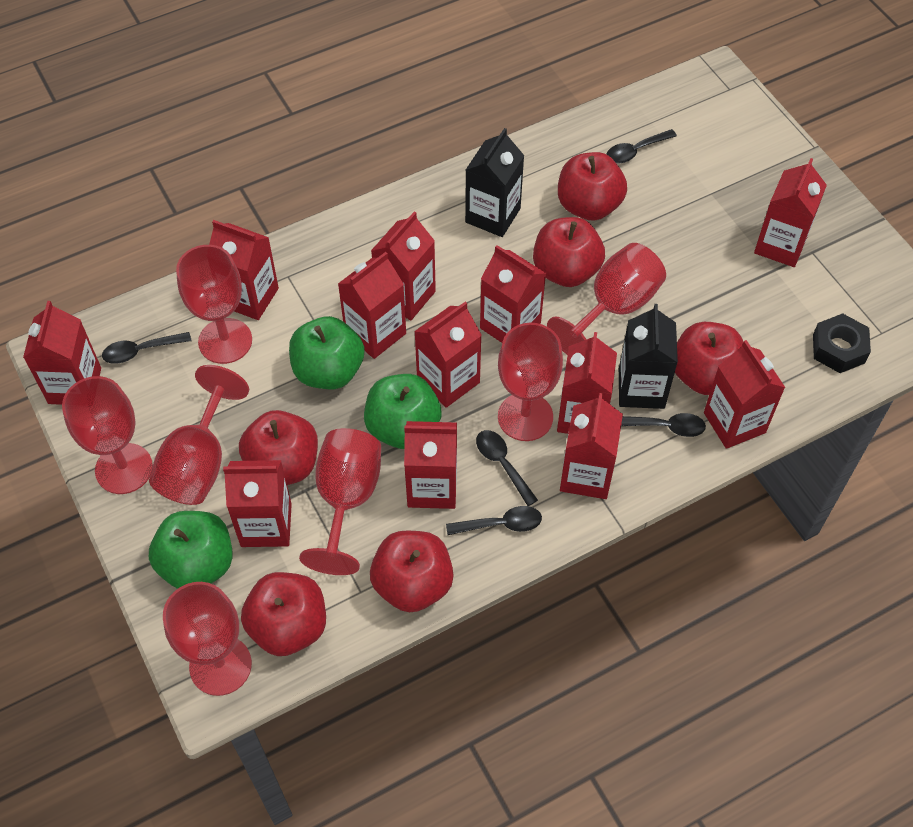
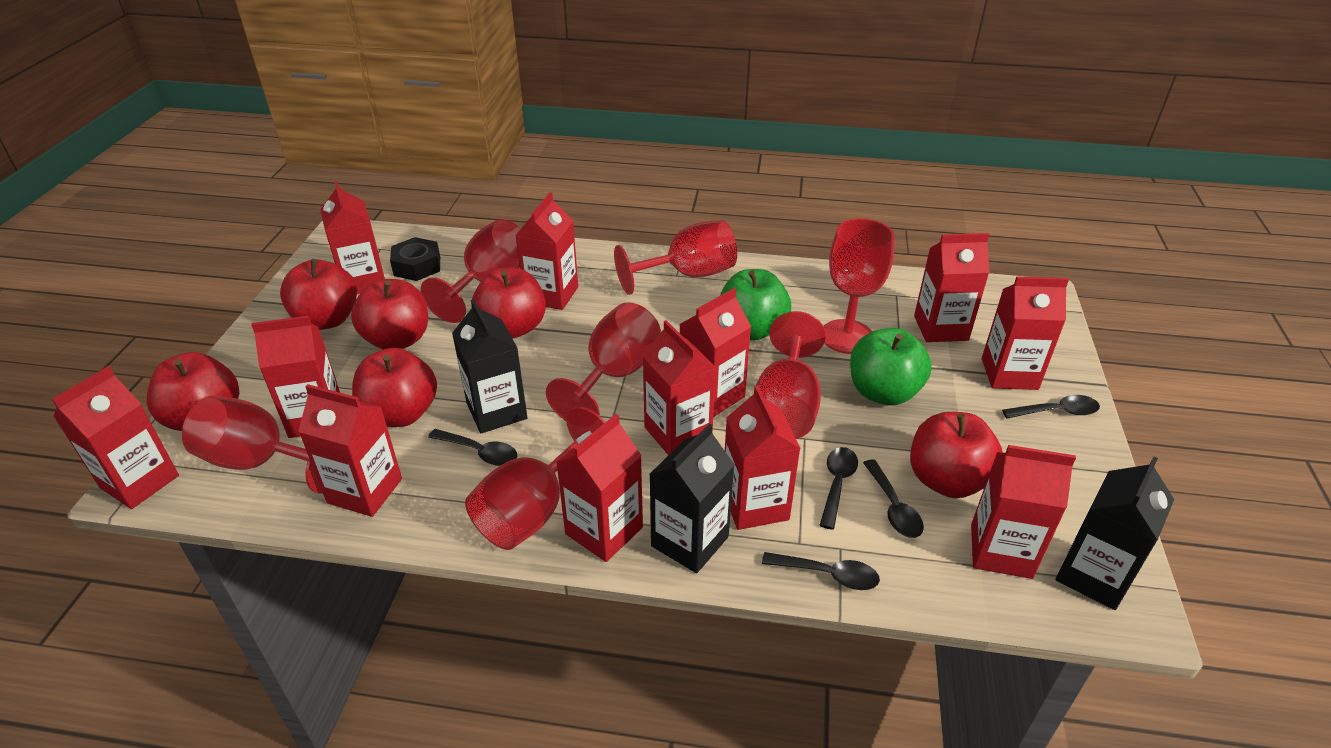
black carton: 2 -> 3
green apple: 3 -> 2

